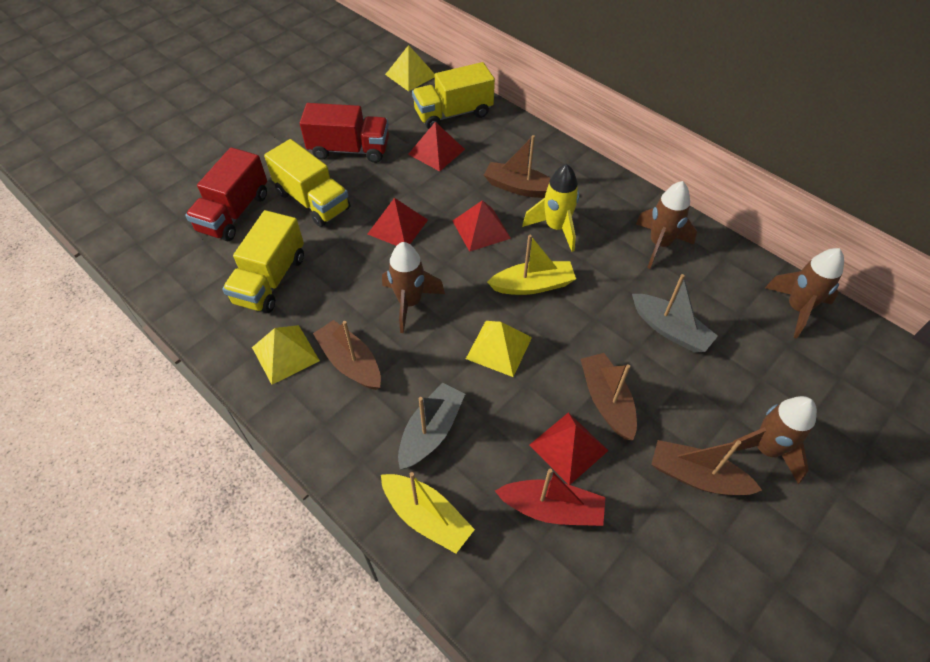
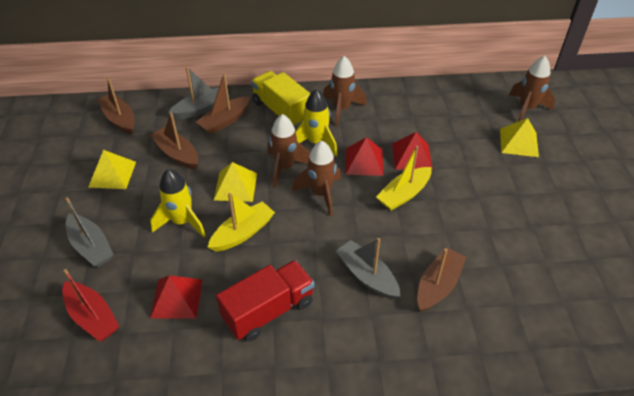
grey boat: 2 -> 3
red pyramid: 4 -> 3
red truck: 2 -> 1
yellow rocket: 1 -> 2
yellow truck: 3 -> 1

